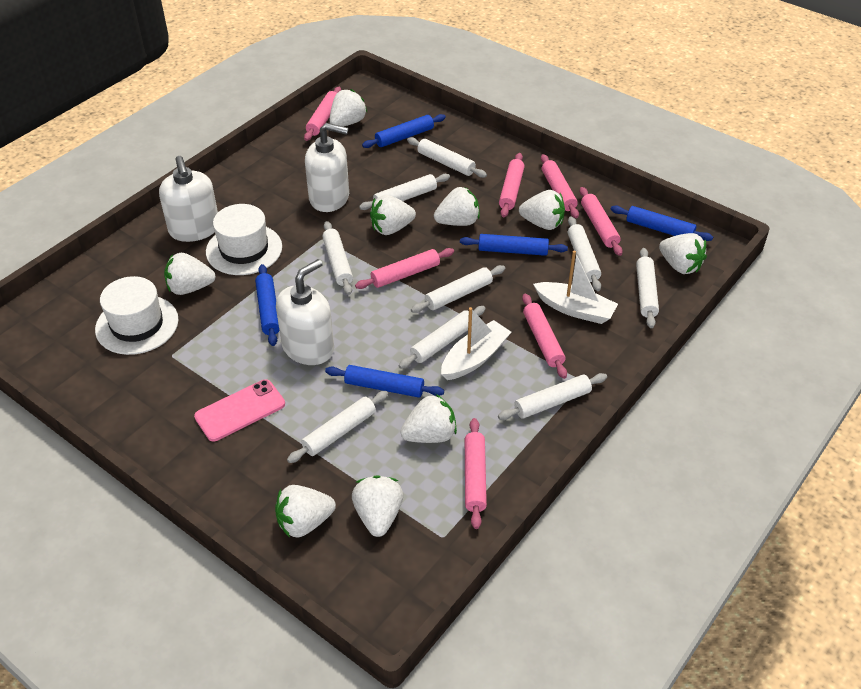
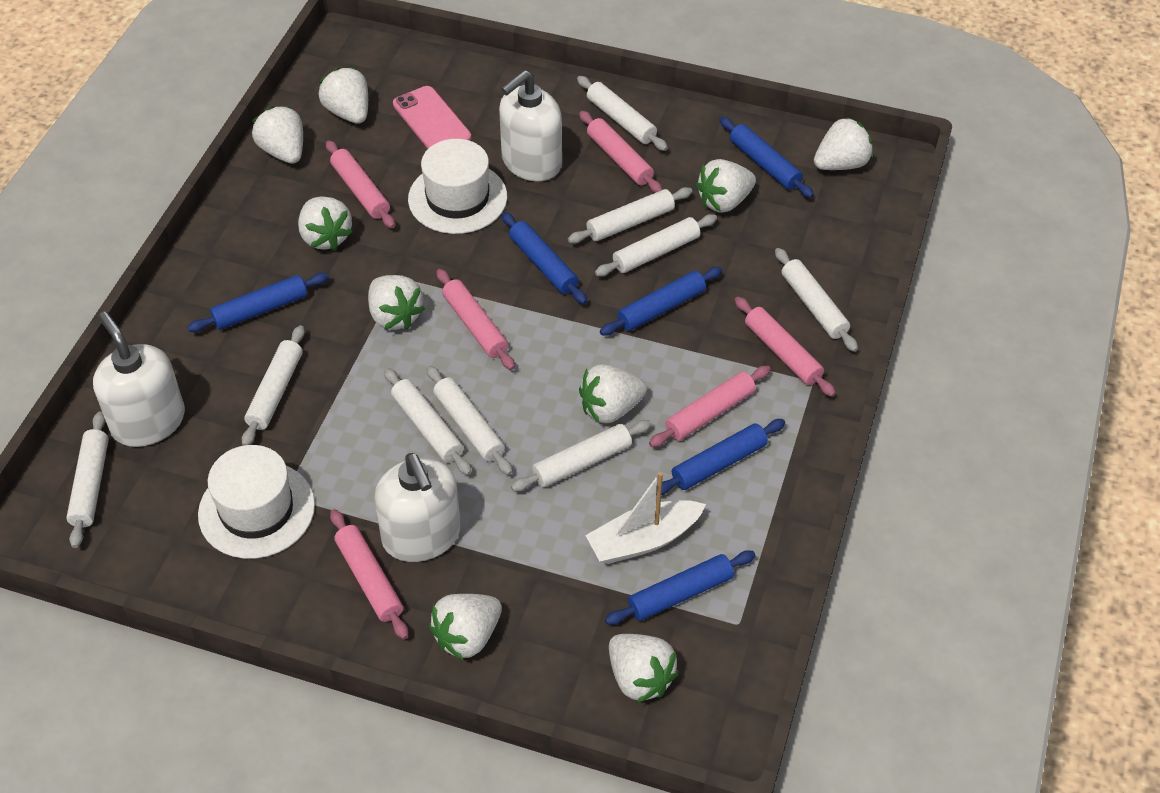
blue rolling pin: 5 -> 6
pink rolling pin: 7 -> 6
white boat: 2 -> 1

